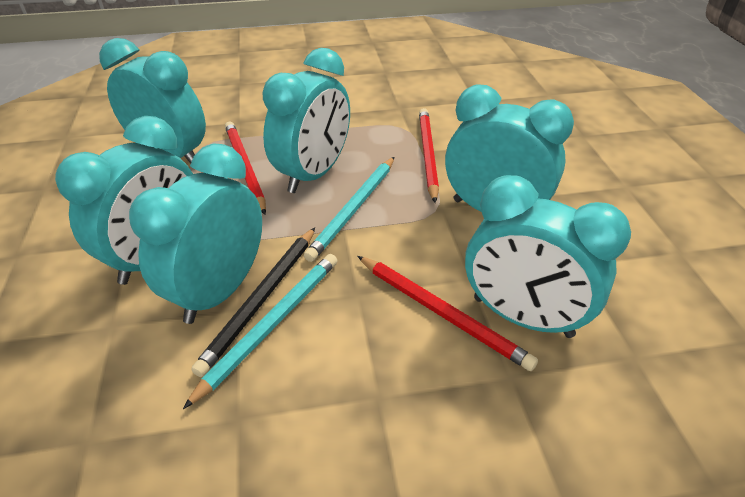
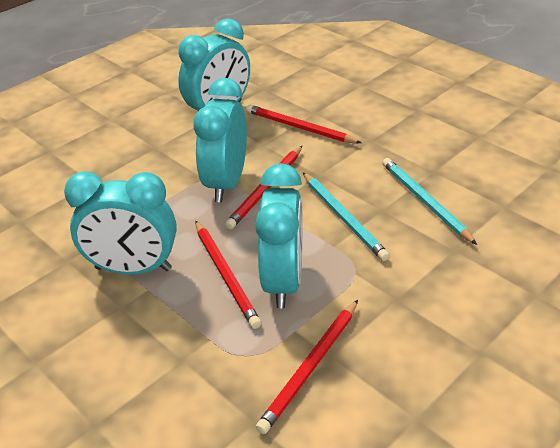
black pencil: 1 -> 0
red pencil: 3 -> 4
turquoise clock: 6 -> 4

